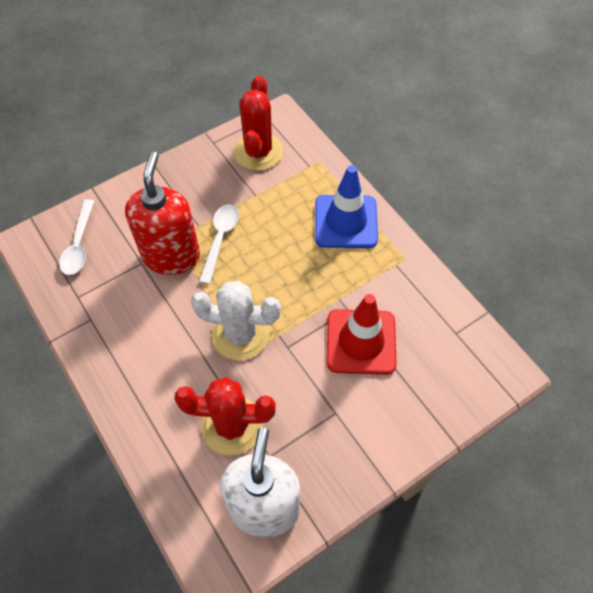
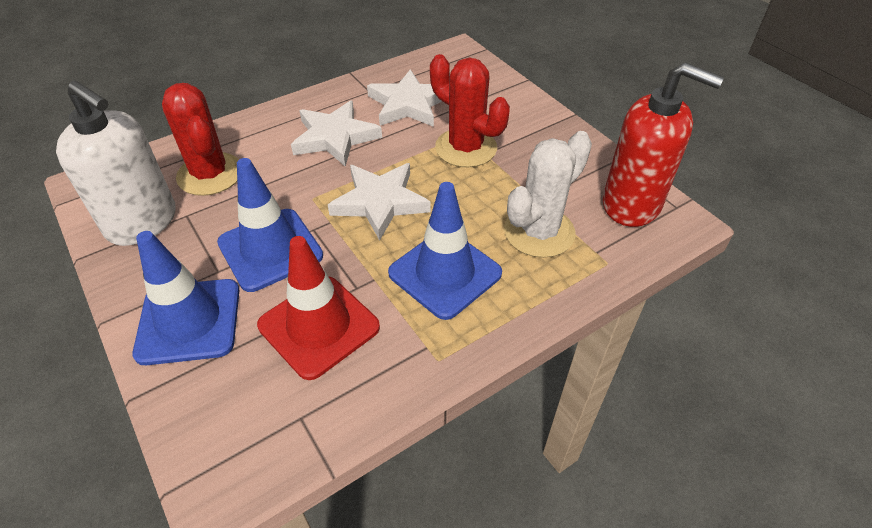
blue traffic cone: 1 -> 3
white spoon: 2 -> 0
white star: 0 -> 3

